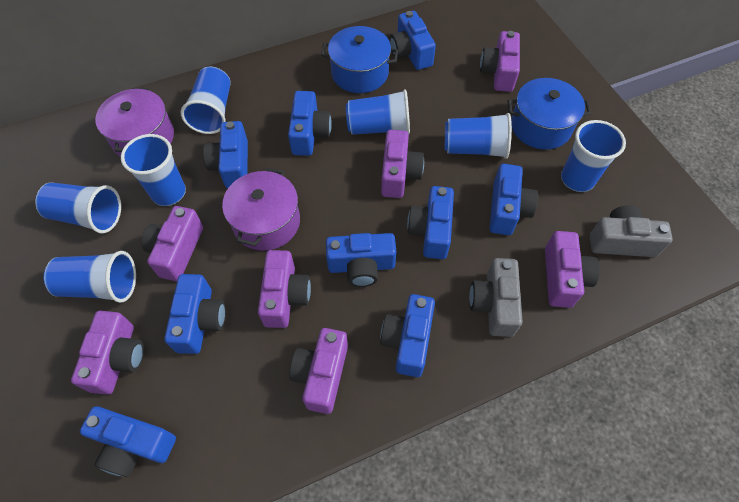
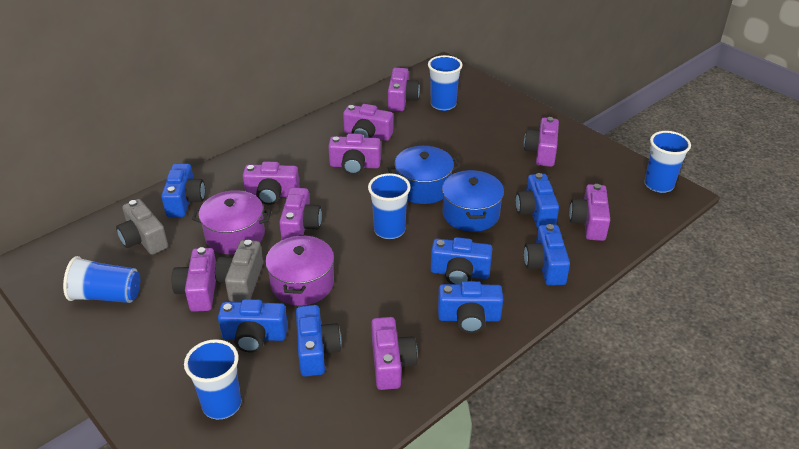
blue camera: 9 -> 7
blue cup: 7 -> 5
purple camera: 7 -> 9

